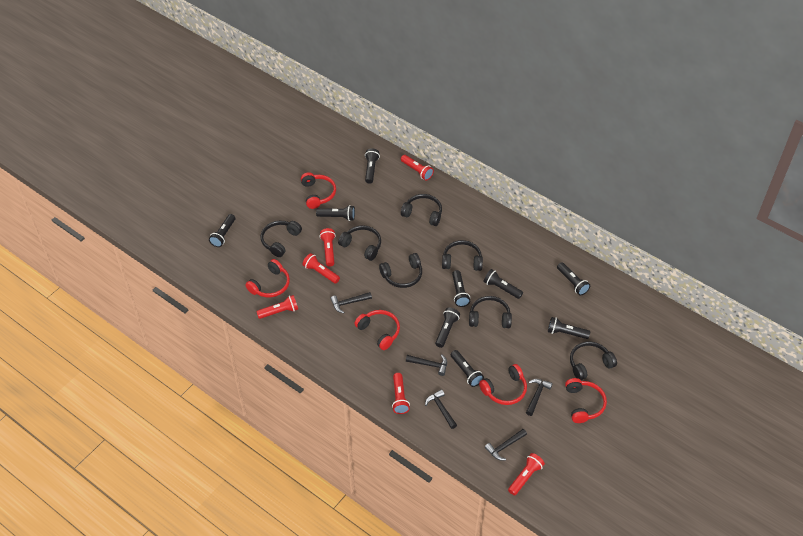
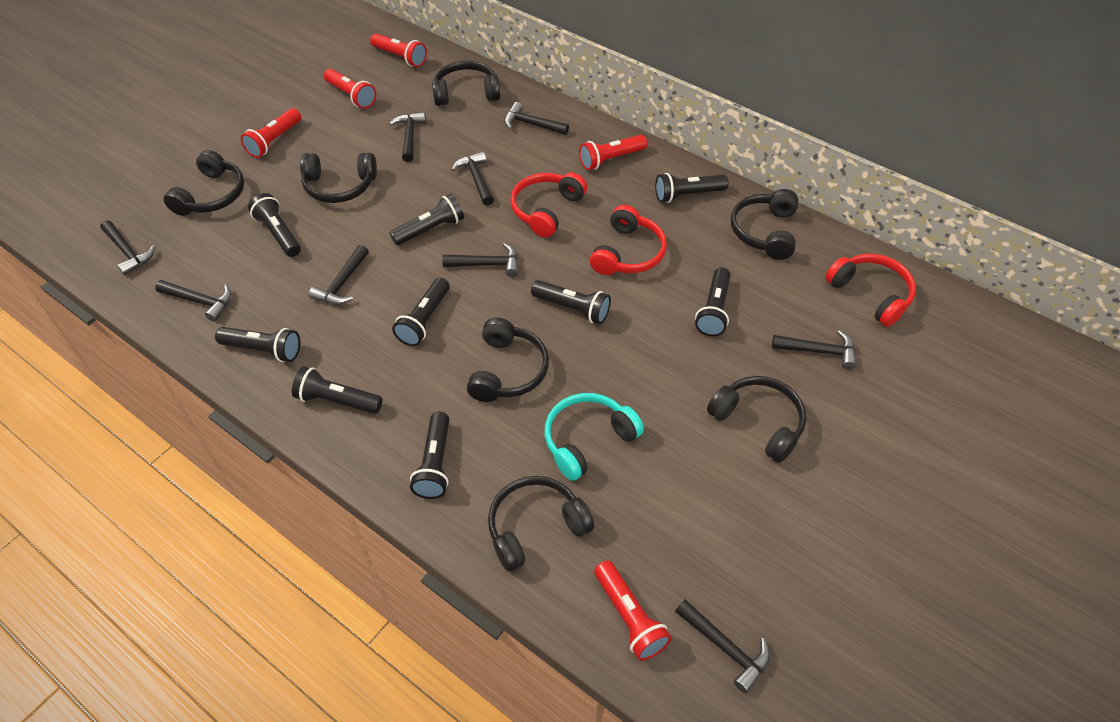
black hammer: 5 -> 9
red flashlight: 6 -> 5
red headphones: 5 -> 3
turquoise headphones: 0 -> 1

